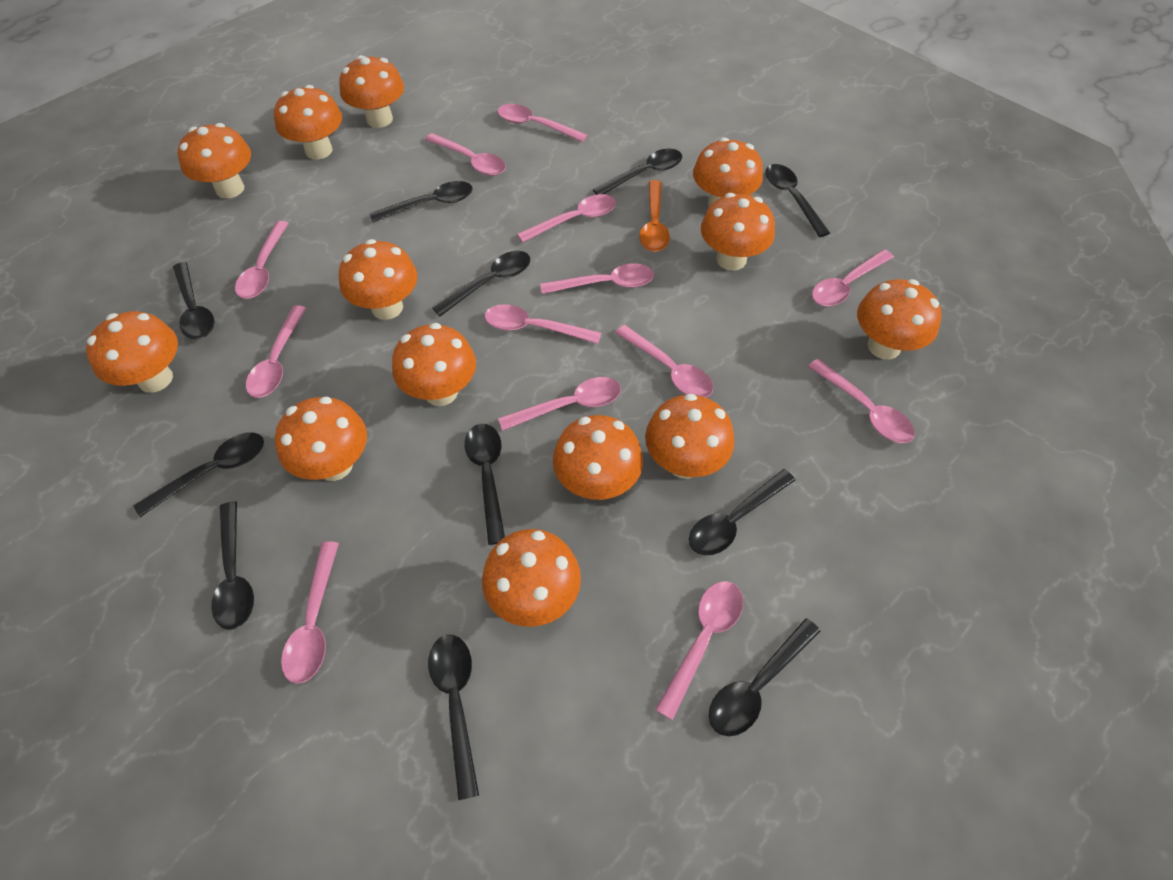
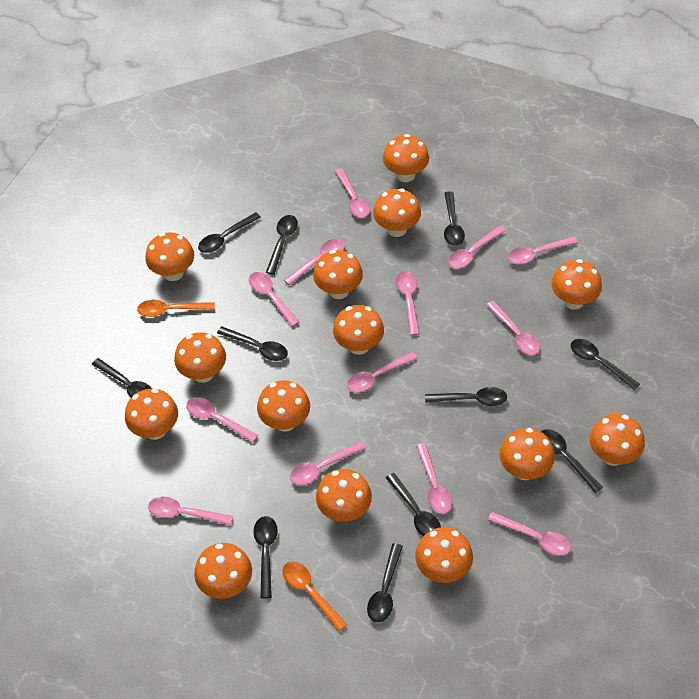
orange mushroom: 13 -> 14
orange spoon: 1 -> 2

